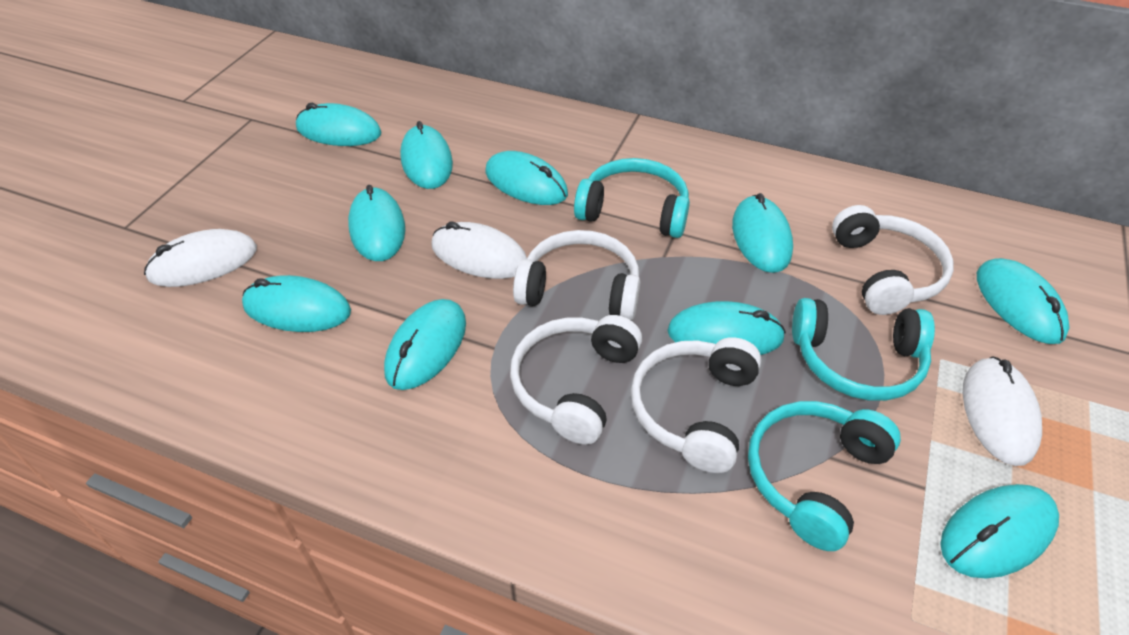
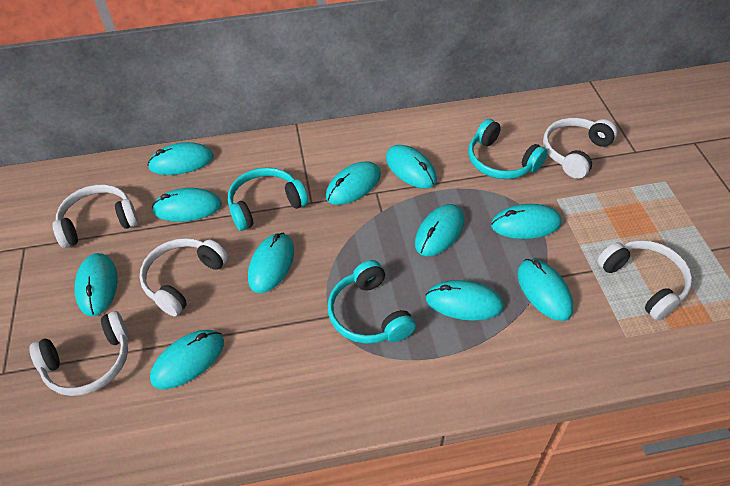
turquoise mouse: 10 -> 11
white headphones: 4 -> 5
white mouse: 3 -> 0

